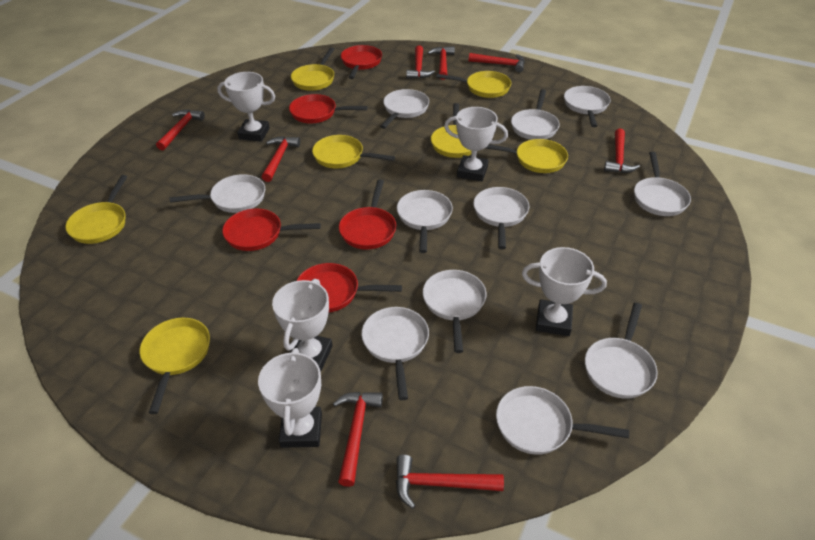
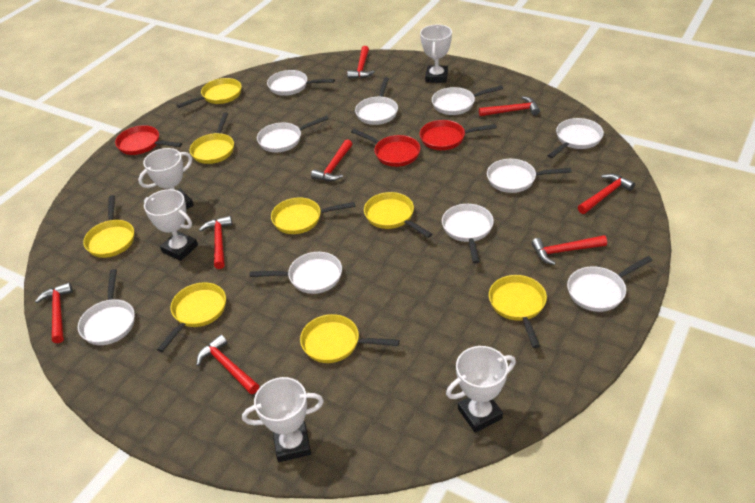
red pan: 5 -> 3
white pan: 11 -> 10
yellow pan: 7 -> 8

